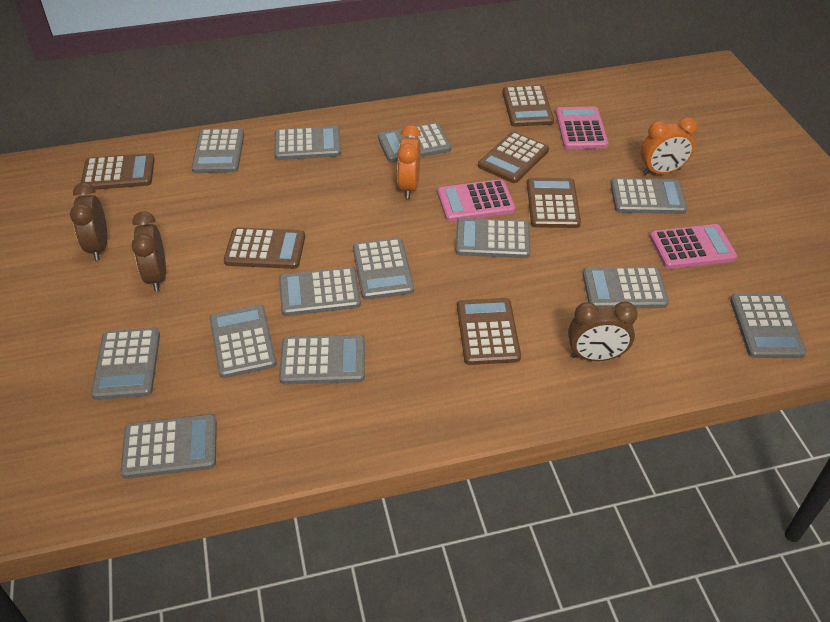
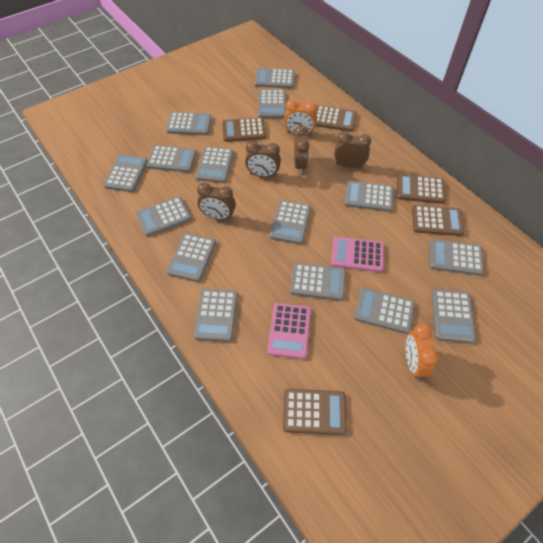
brown calculator: 6 -> 5
brown clock: 3 -> 4
grey calculator: 13 -> 15
pink calculator: 3 -> 2

